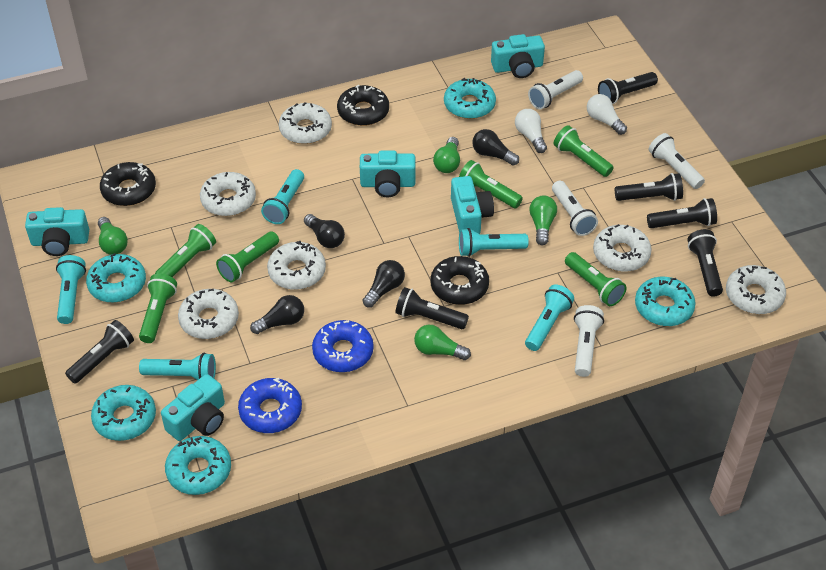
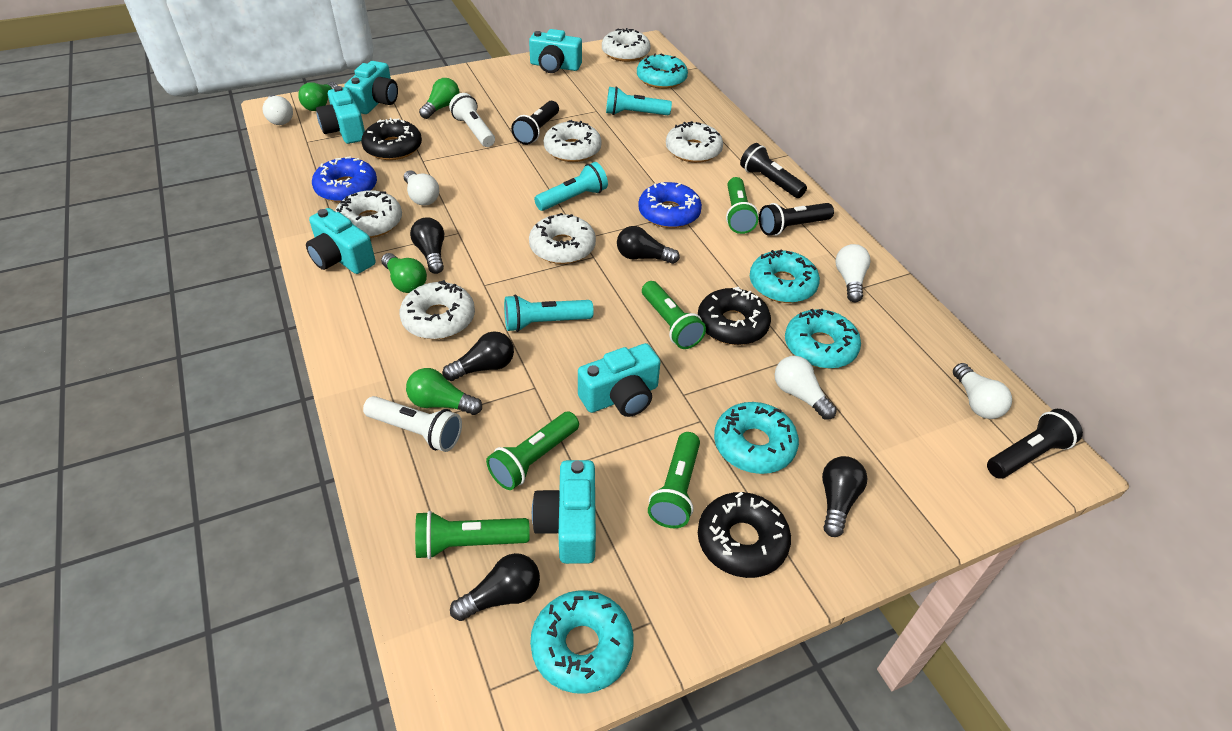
black flashlight: 6 -> 4
black light bulb: 4 -> 5
green flashlight: 6 -> 5
turquoise camera: 5 -> 6
turquoise flashlight: 5 -> 3
white flashlight: 4 -> 2
white light bulb: 2 -> 5

